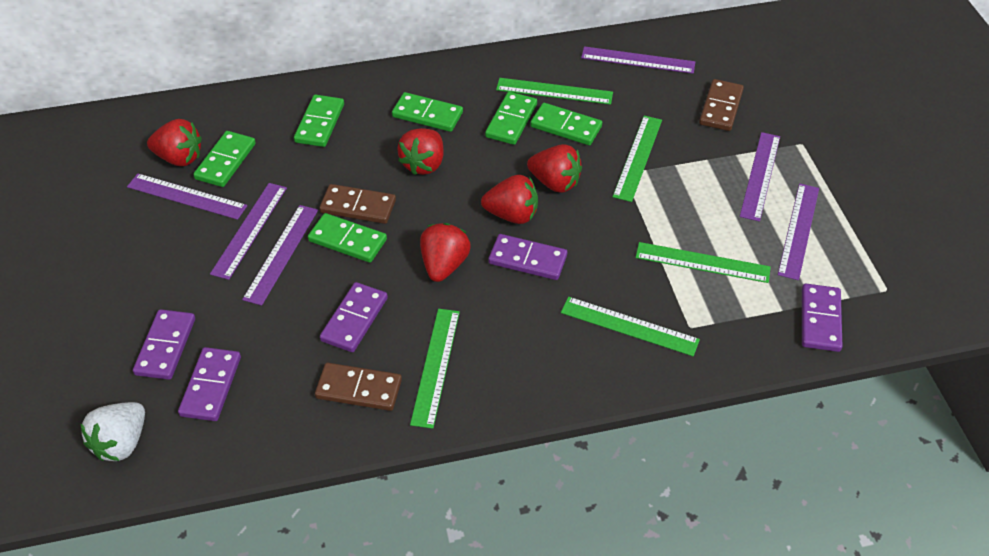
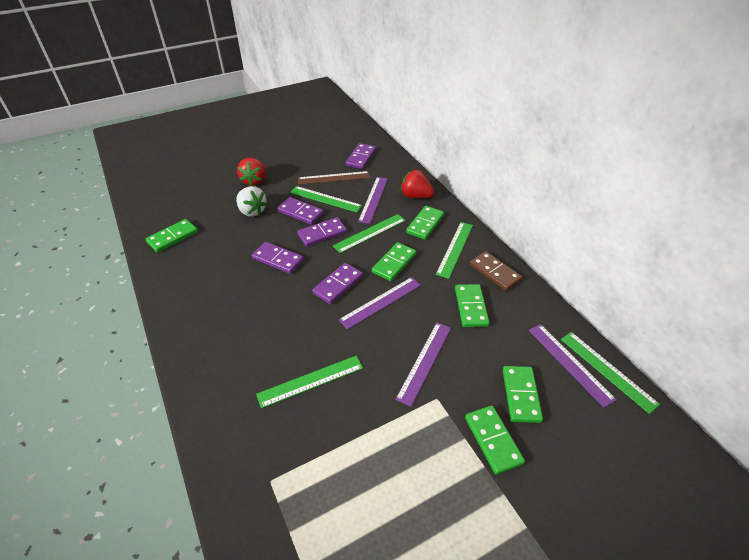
brown domino: 3 -> 1
brown ruler: 0 -> 1
purple ruler: 6 -> 4
red strawberry: 5 -> 2

